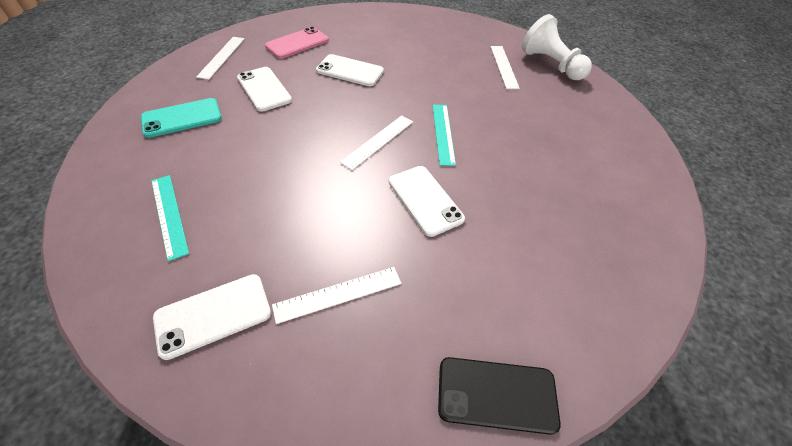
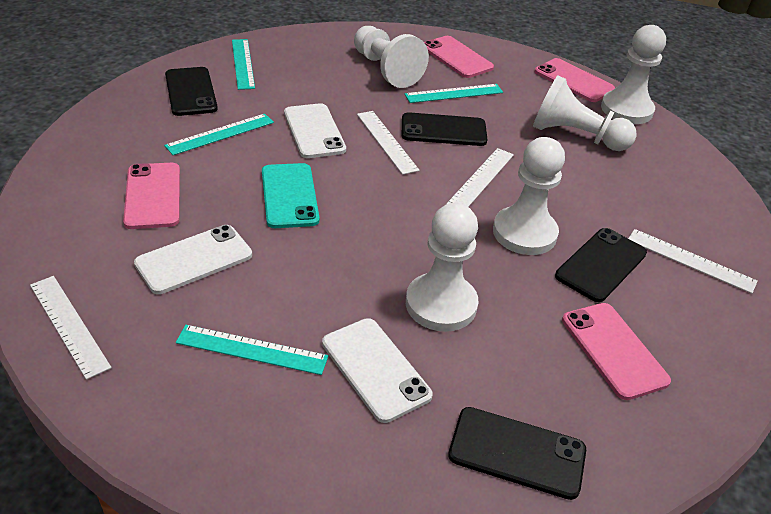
black phone: 1 -> 4
pink phone: 1 -> 4
turquoise ruler: 2 -> 4
white pawn: 1 -> 5
white phone: 4 -> 3

